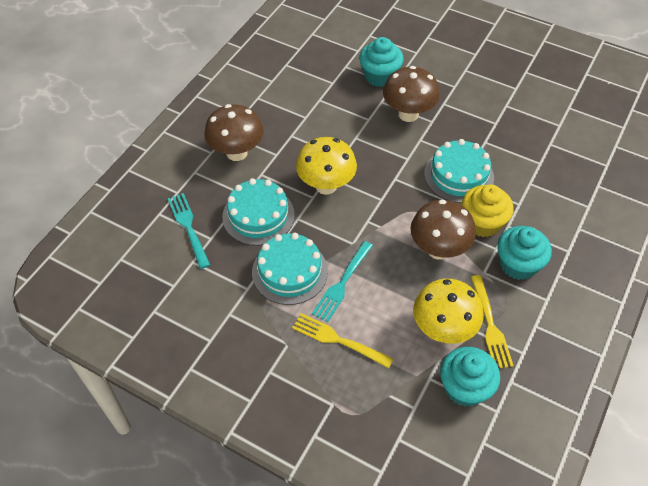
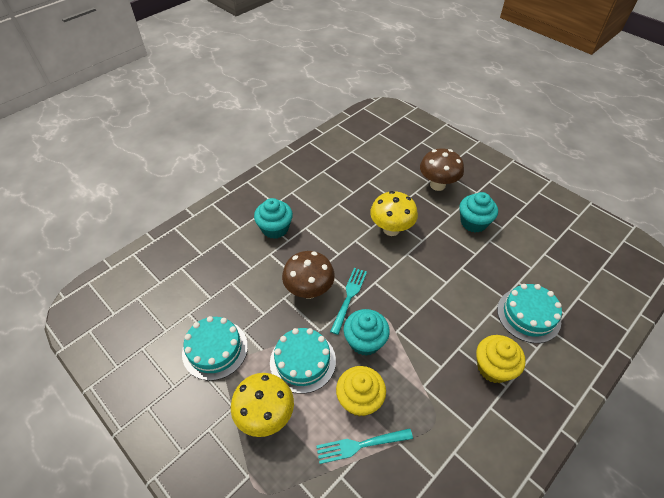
brown mushroom: 3 -> 2
yellow cupcake: 1 -> 2
yellow fork: 2 -> 0

